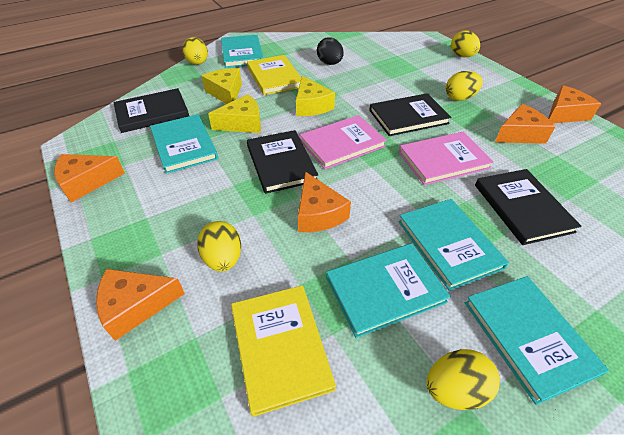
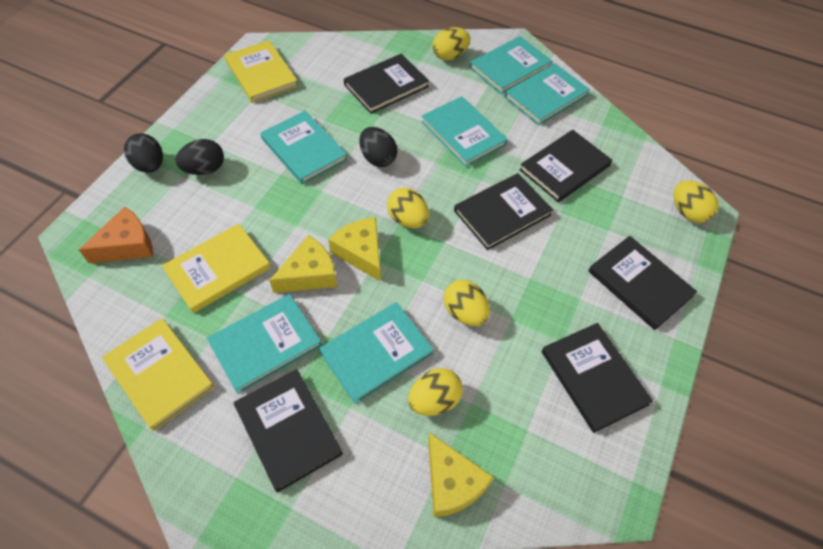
black book: 4 -> 6
black egg: 1 -> 3
orange cheese: 5 -> 1
pink book: 2 -> 0
turquoise book: 5 -> 6
yellow book: 2 -> 3

